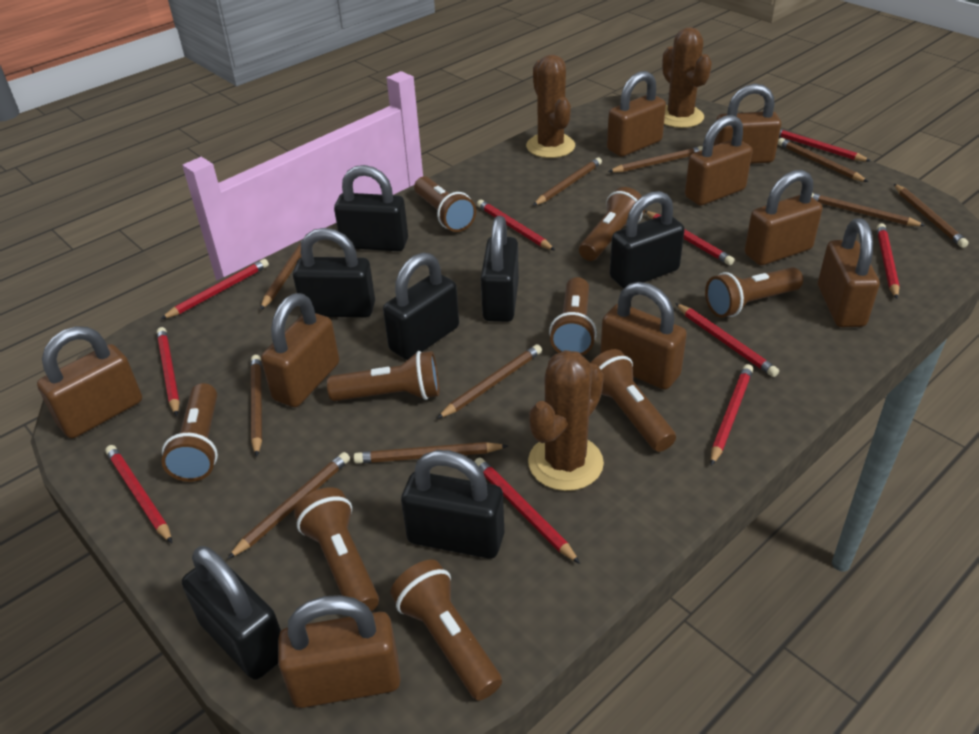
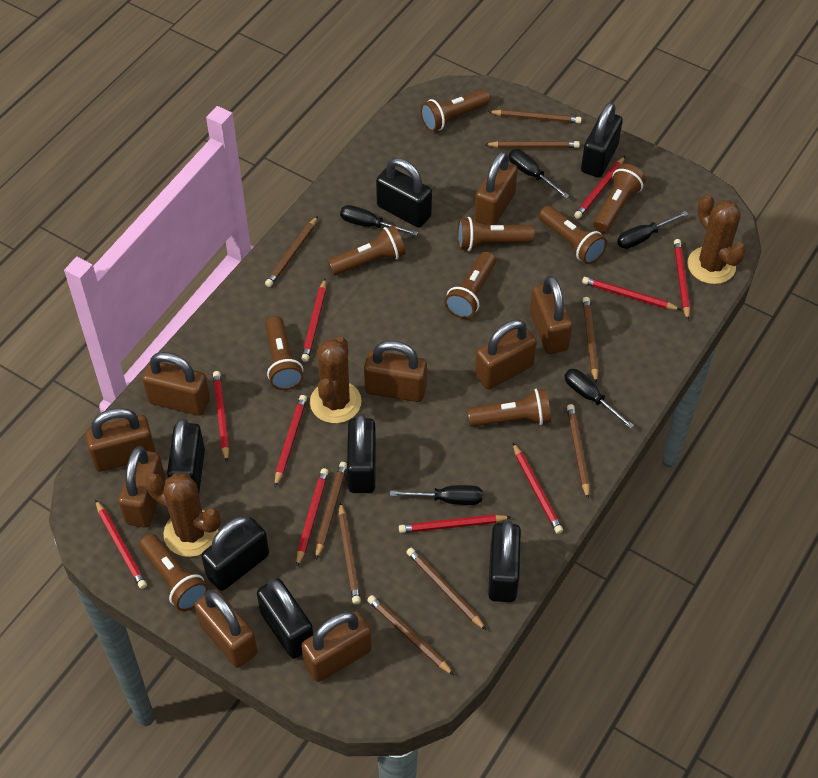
black screwdriver: 0 -> 5
brown pencil: 10 -> 9

